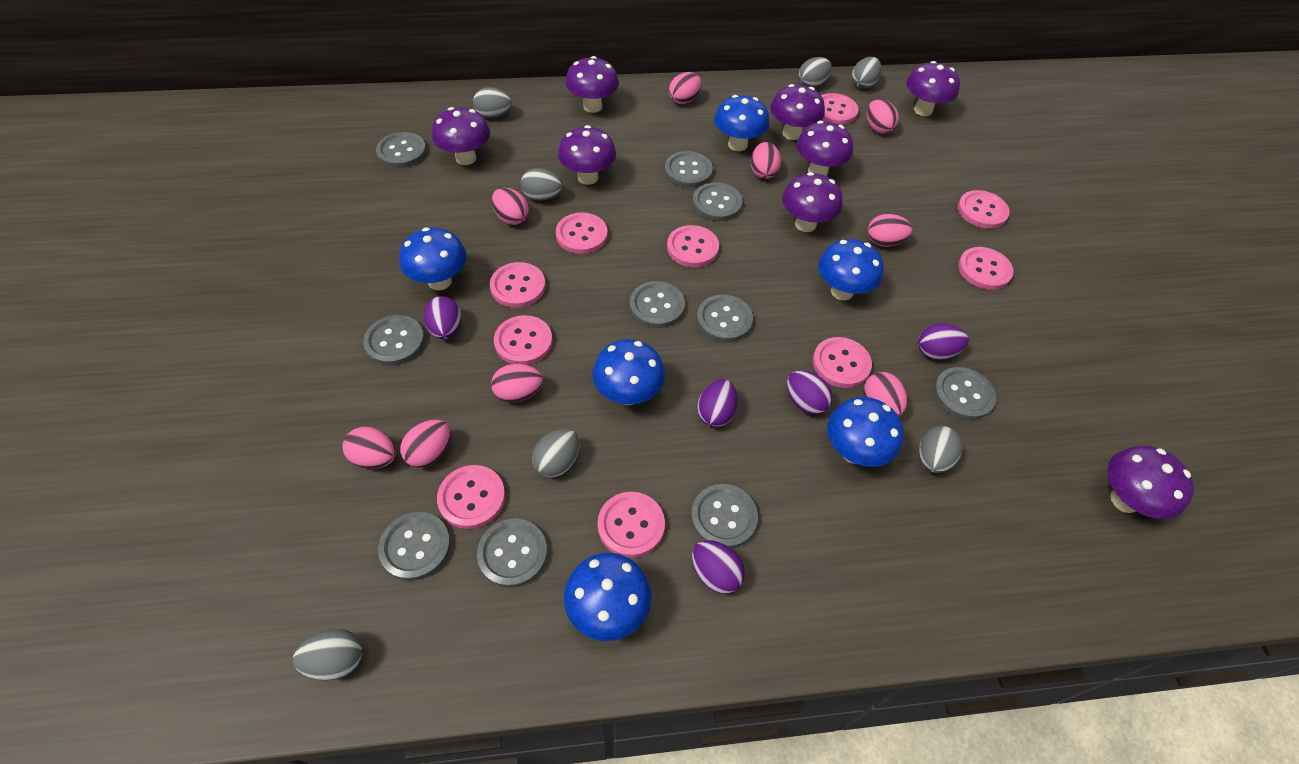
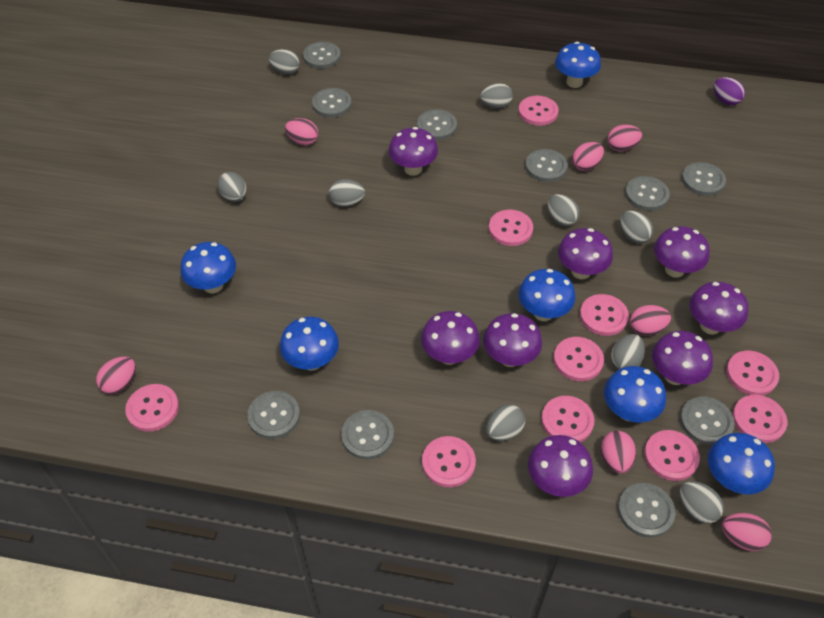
grey egg: 7 -> 9
pink egg: 9 -> 7
purple egg: 5 -> 1

